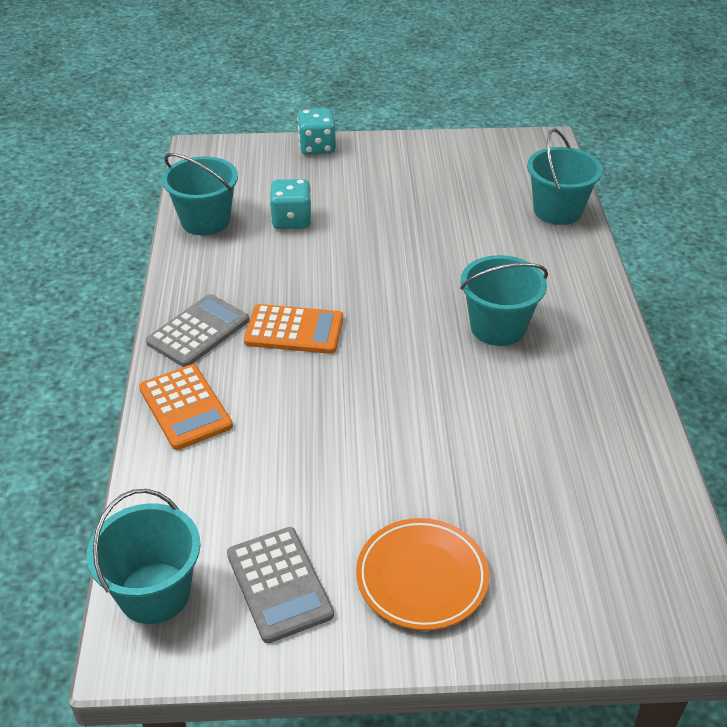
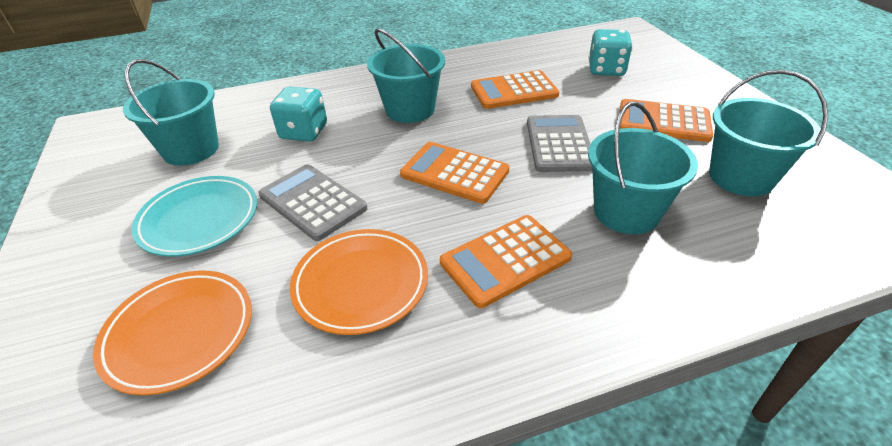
orange calculator: 2 -> 4
orange plate: 1 -> 2
turquoise plate: 0 -> 1

